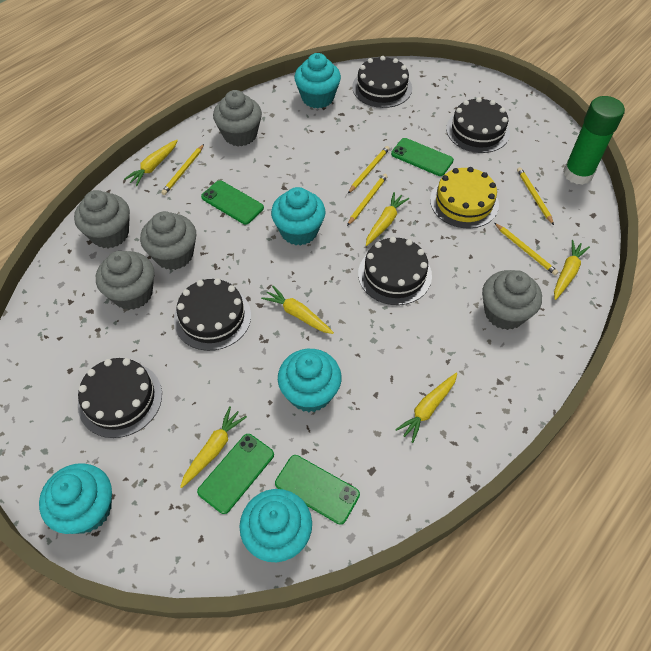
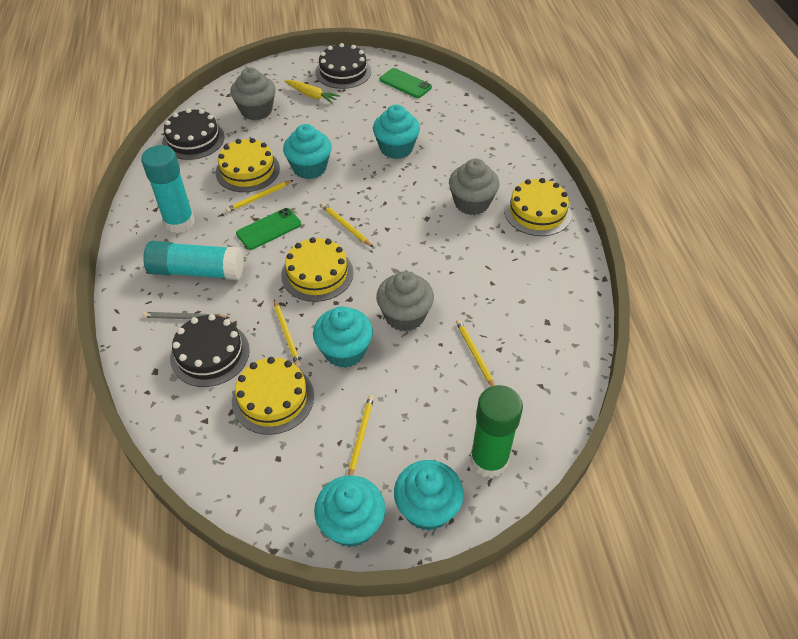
black cake: 5 -> 3
green phone: 4 -> 2
grey cupcake: 5 -> 3
grey pencil: 0 -> 1
turquoise glue stick: 0 -> 2
yellow cake: 1 -> 4
yellow carrot: 6 -> 1

